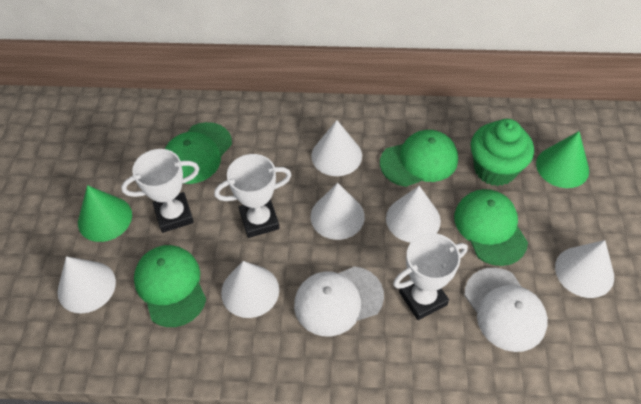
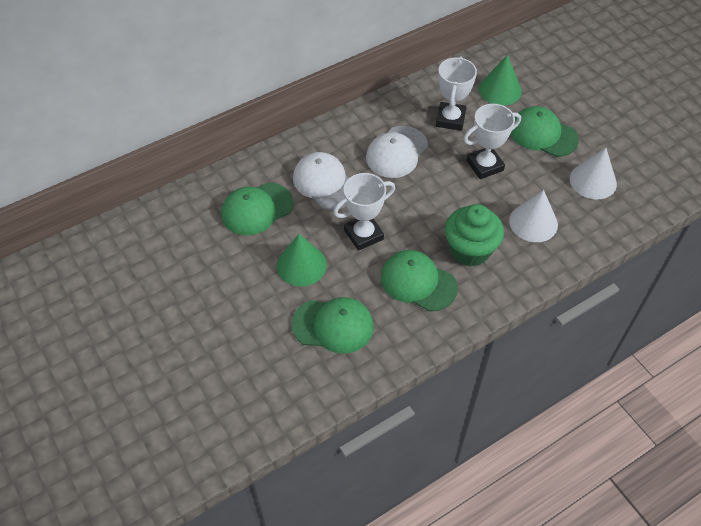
white cone: 6 -> 2

